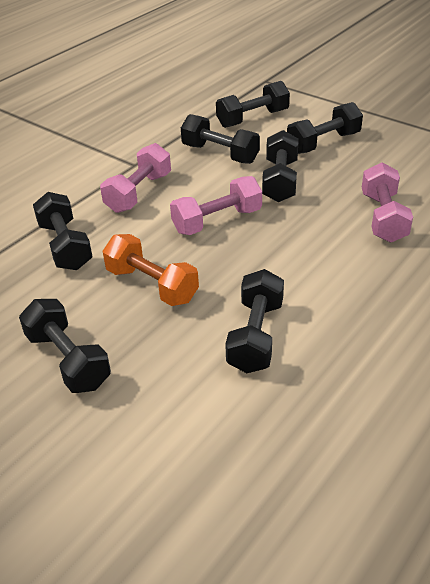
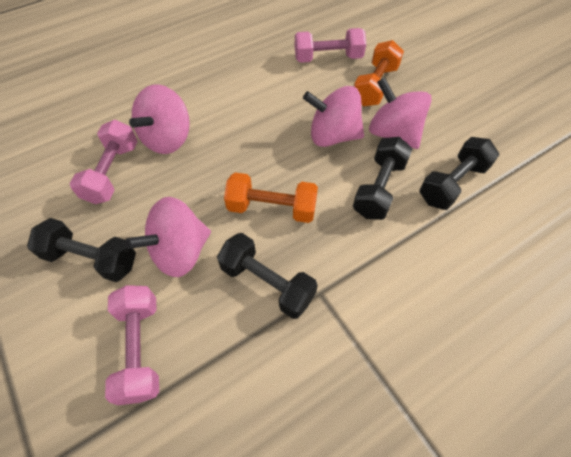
black dumbbell: 7 -> 4
orange dumbbell: 1 -> 2
pink spinning top: 0 -> 4

